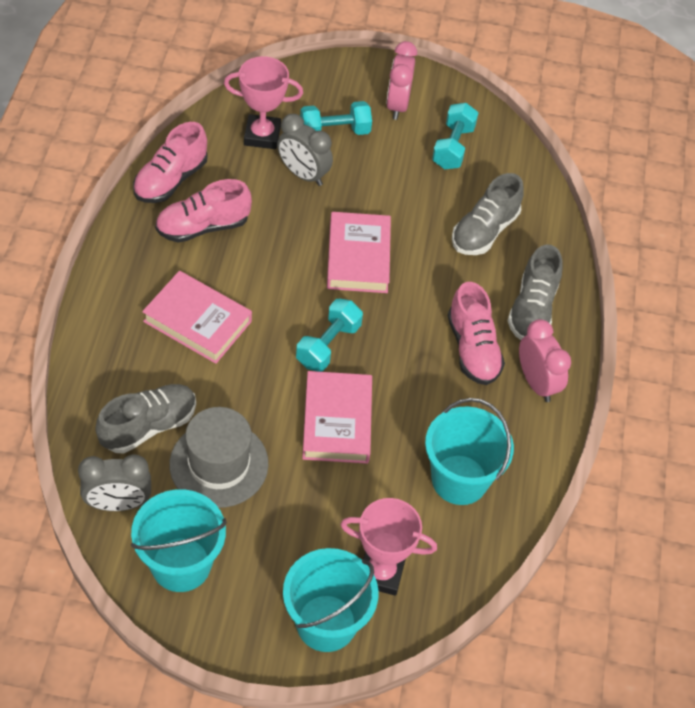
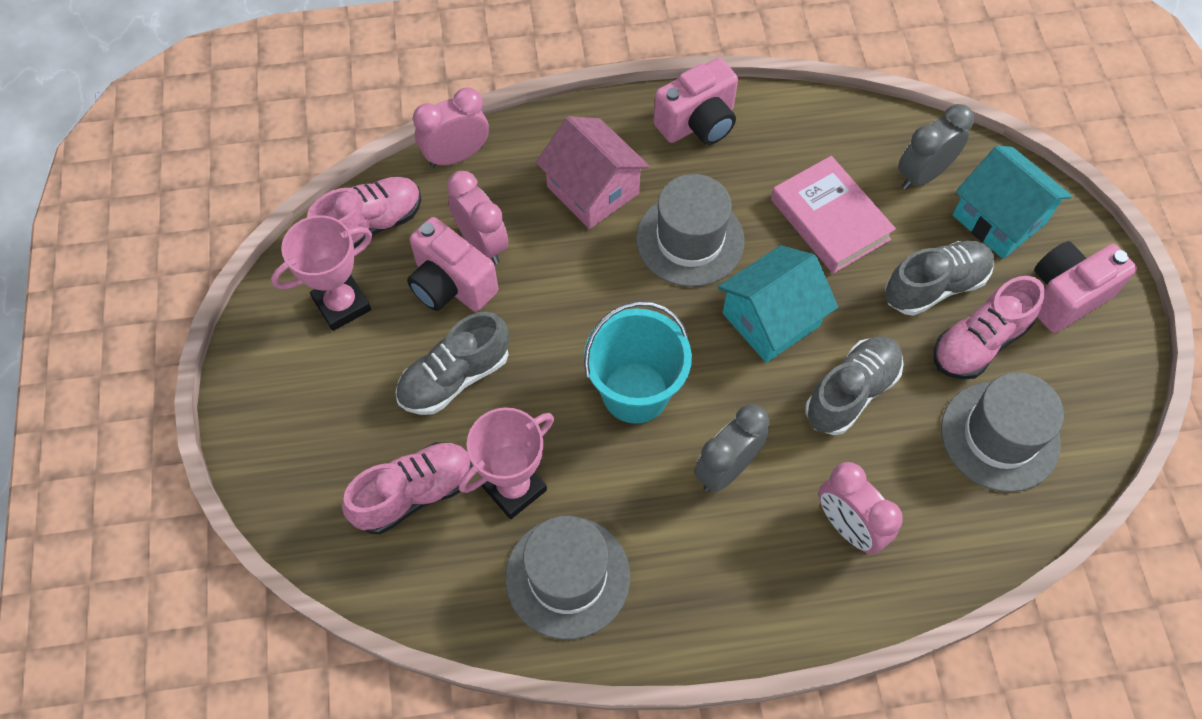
grey hat: 1 -> 3
pink book: 3 -> 1
pink camera: 0 -> 3
pink clock: 2 -> 3
pink house: 0 -> 1
turquoise bucket: 3 -> 1
turquoise dumbbell: 3 -> 0
turquoise house: 0 -> 2

